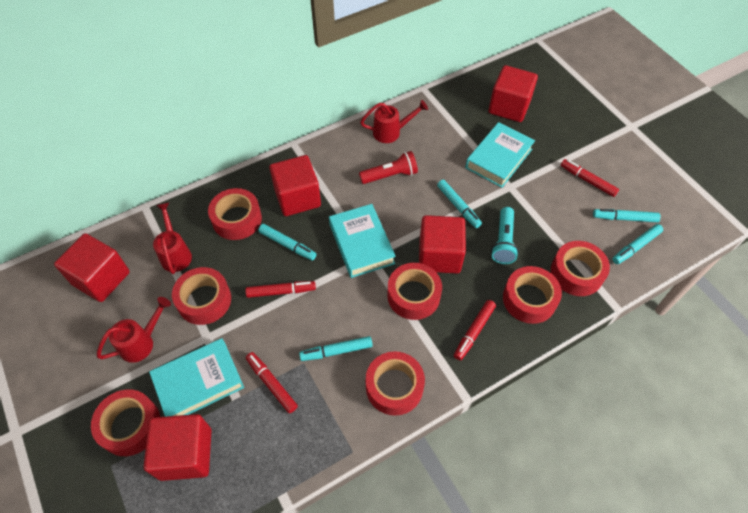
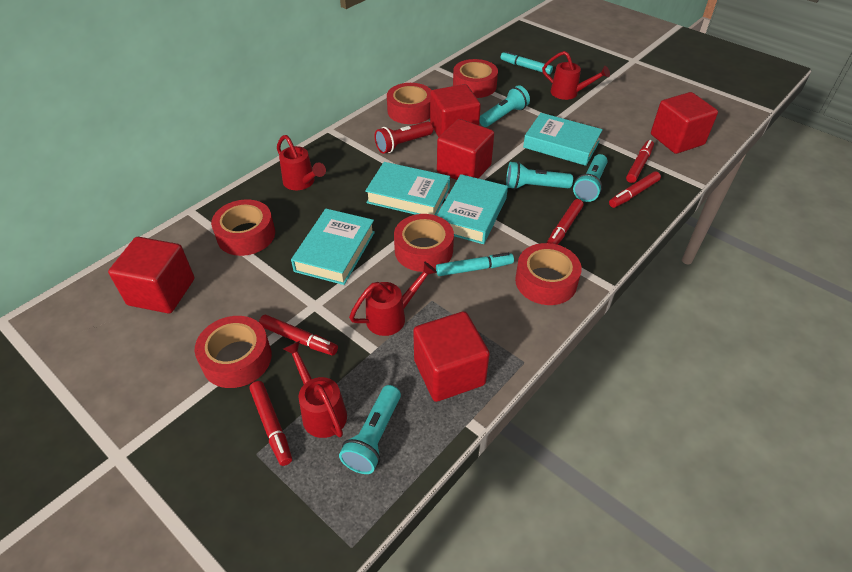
red marker: 4 -> 5
red tape: 7 -> 6
red watering can: 3 -> 4
turquoise book: 3 -> 4
turquoise flashlight: 1 -> 4
turquoise marker: 5 -> 2

